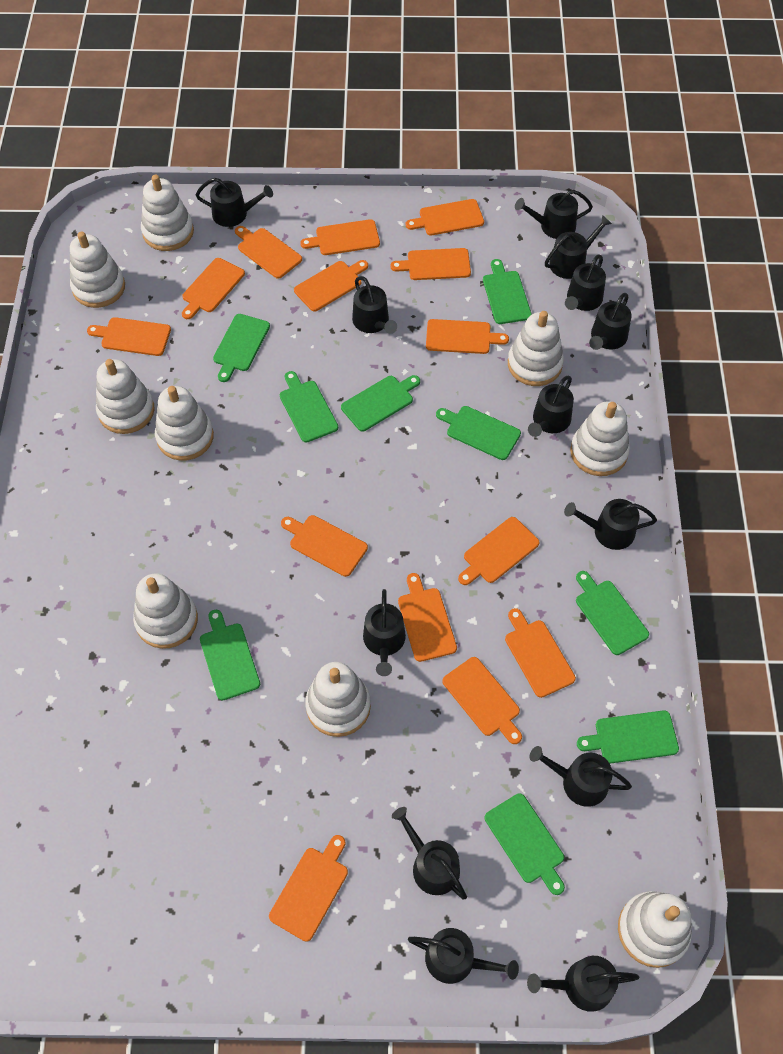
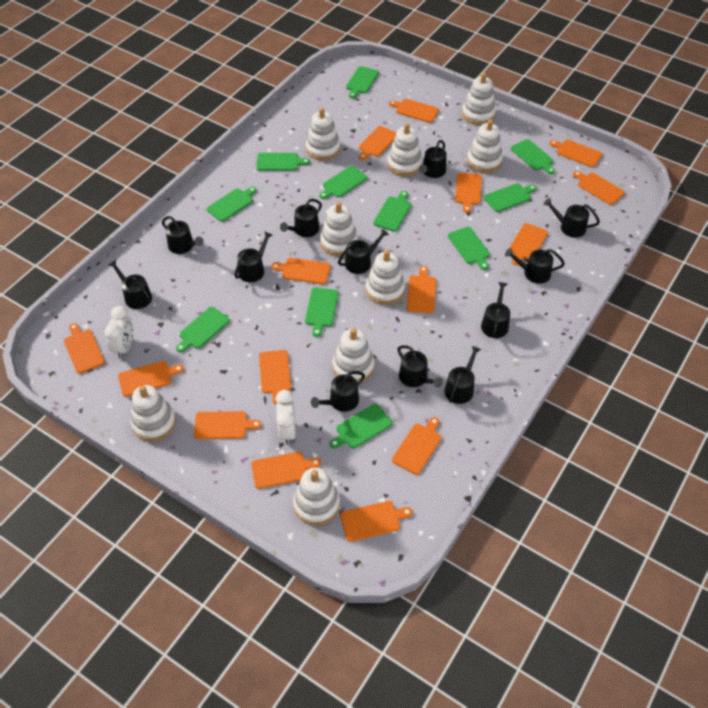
black watering can: 13 -> 12
green cutting board: 9 -> 11
orange cutting board: 14 -> 15
white clock: 0 -> 2

